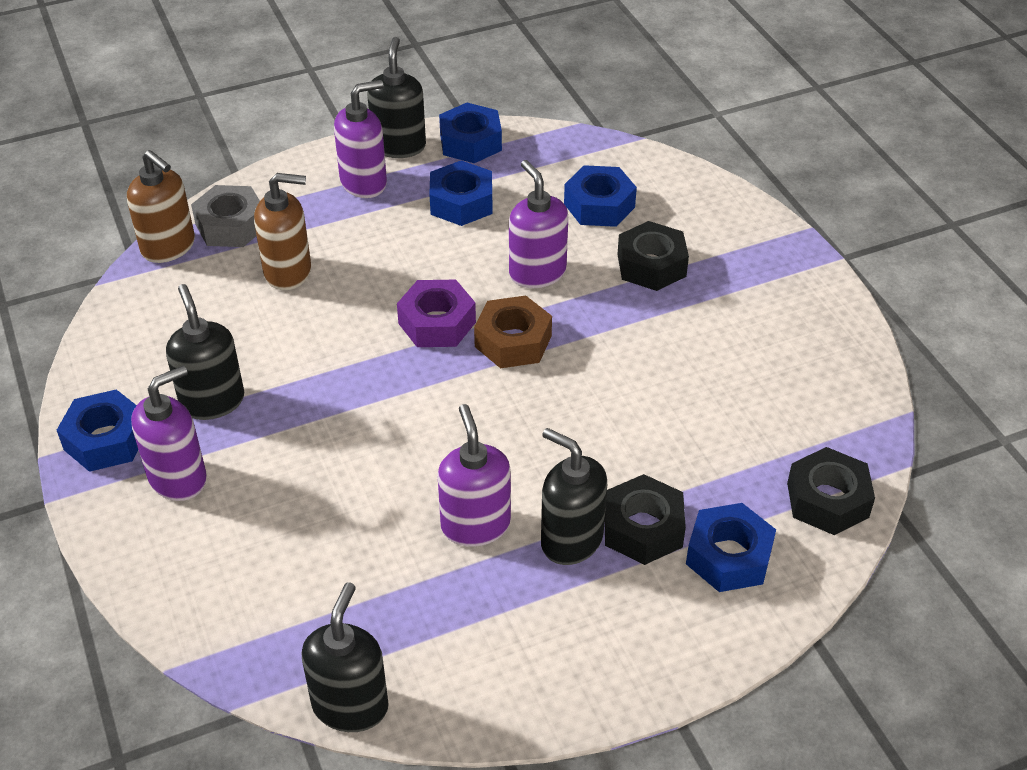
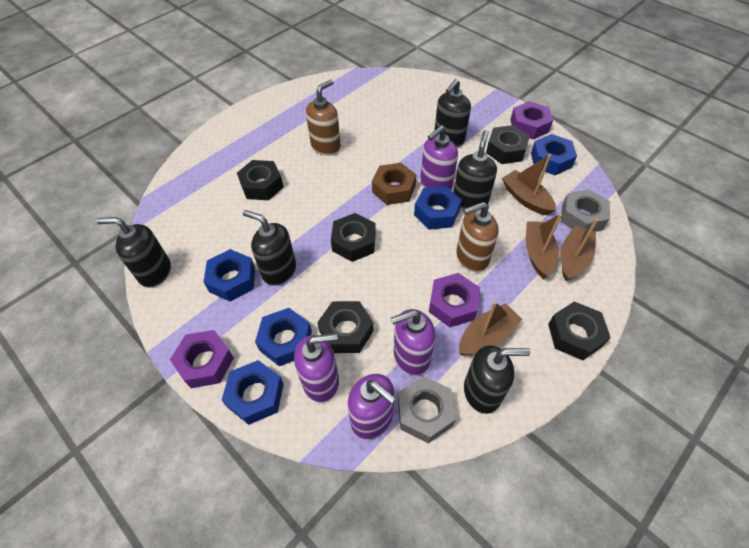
black nut: 3 -> 5
black soap dispenser: 4 -> 5
brown boat: 0 -> 4
grey nut: 1 -> 2
purple nut: 1 -> 3

